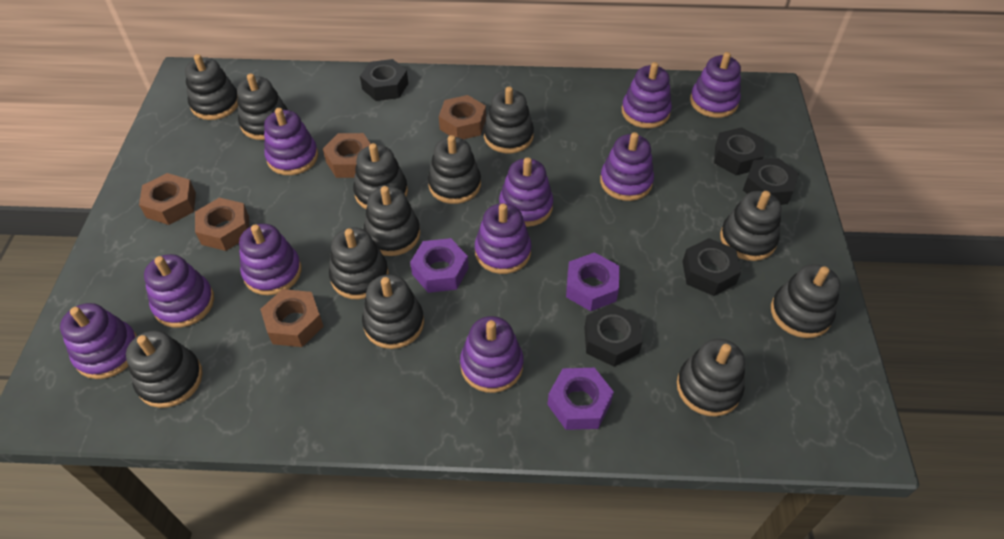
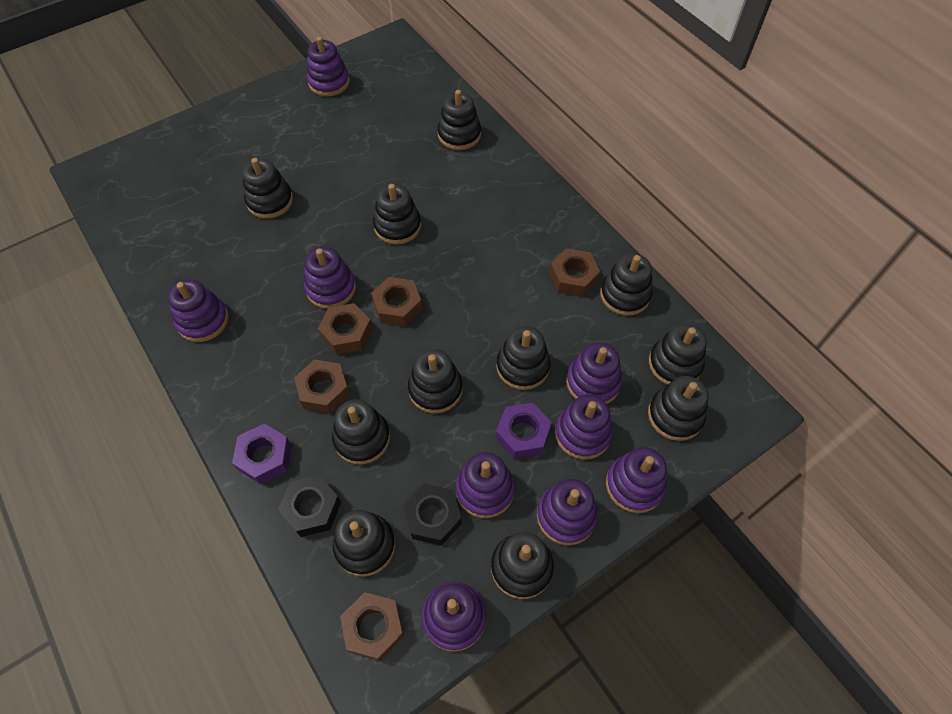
black nut: 5 -> 2
black stacking toy: 12 -> 11
purple nut: 3 -> 2
purple stacking toy: 10 -> 9

